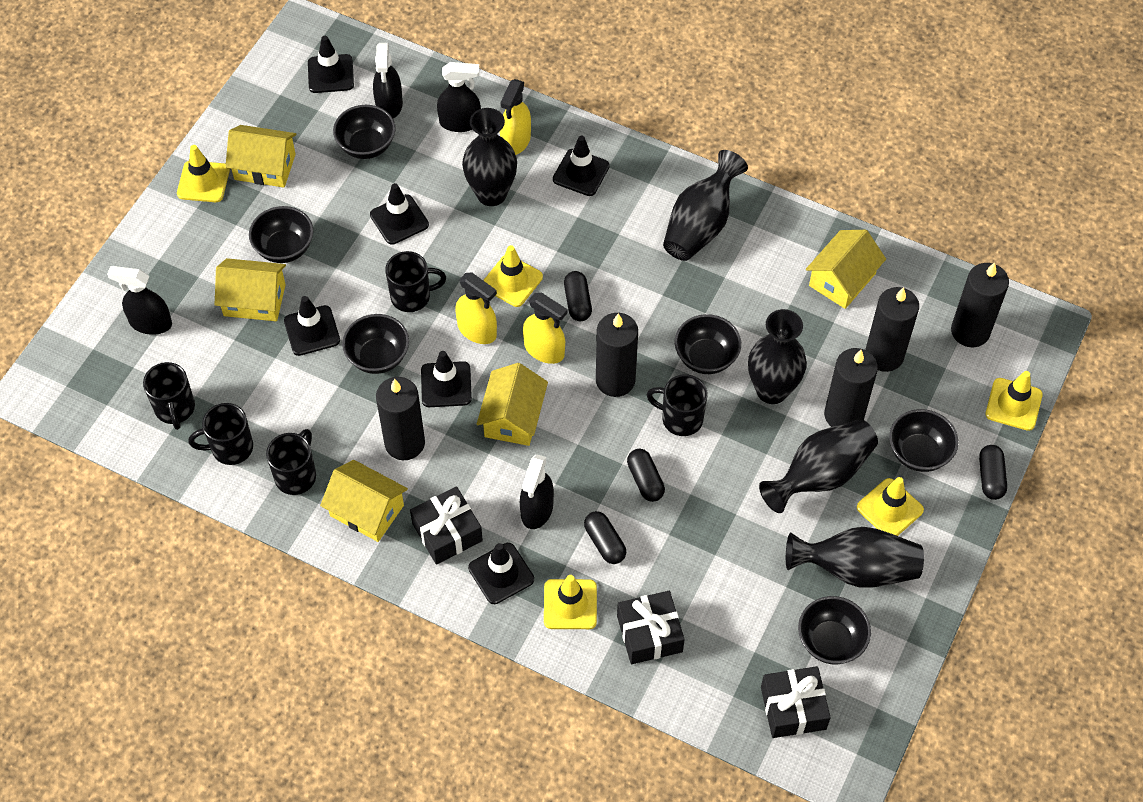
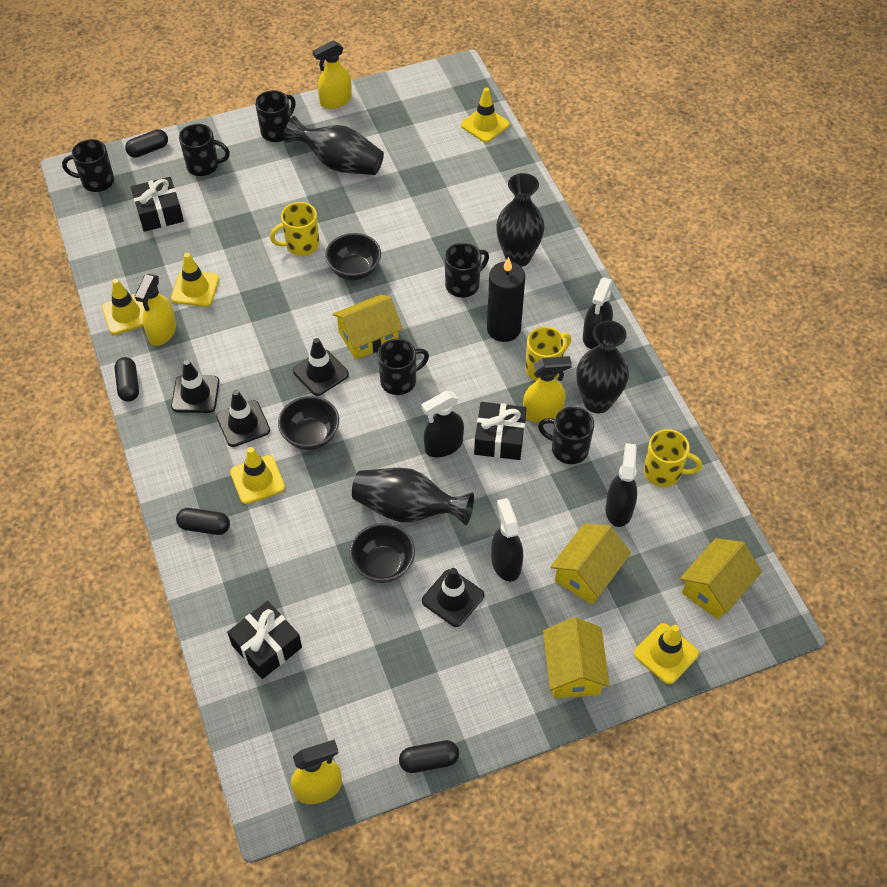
black bowl: 6 -> 3
black candle: 5 -> 1
black mug: 5 -> 6
black traffic cone: 6 -> 4
black vase: 5 -> 4
yellow house: 5 -> 4
yellow mug: 0 -> 3
yellow spray bottle: 3 -> 4

